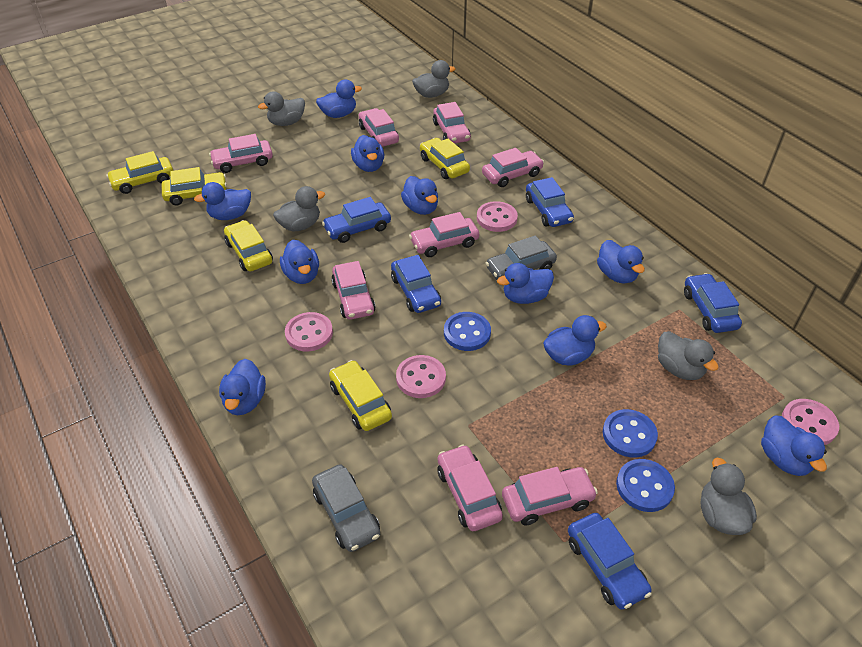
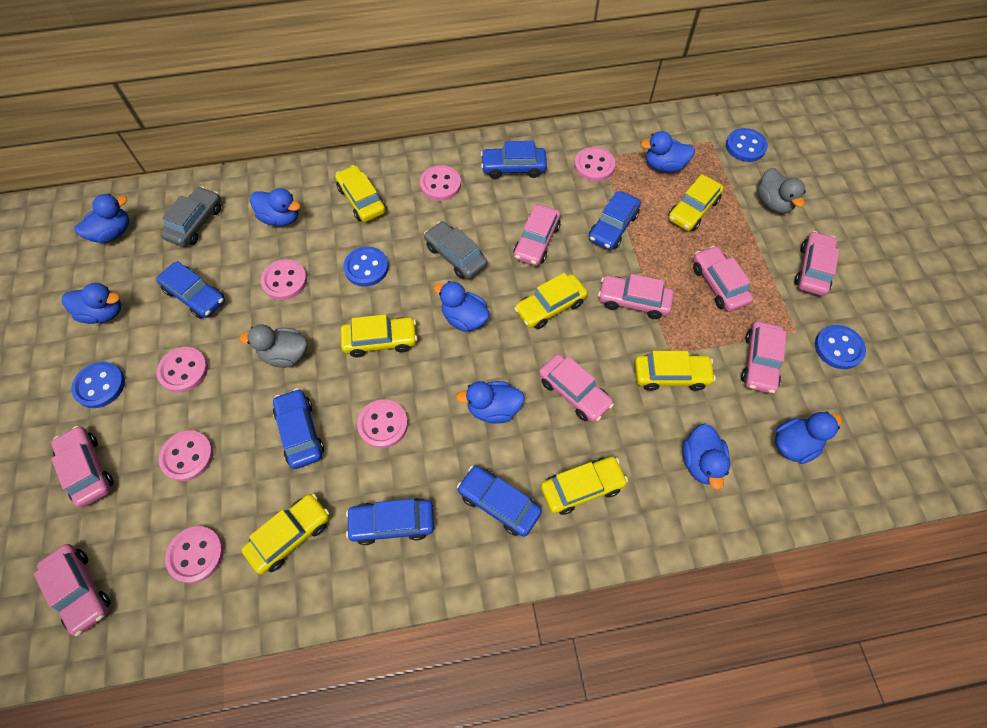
blue button: 3 -> 4
blue car: 5 -> 6
blue duck: 10 -> 8
grey duck: 5 -> 2
pink button: 4 -> 7
yellow car: 5 -> 7

